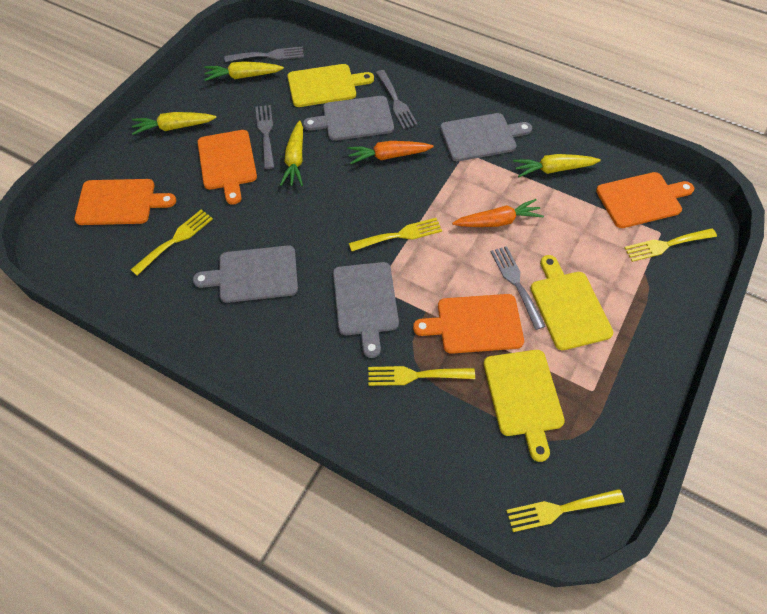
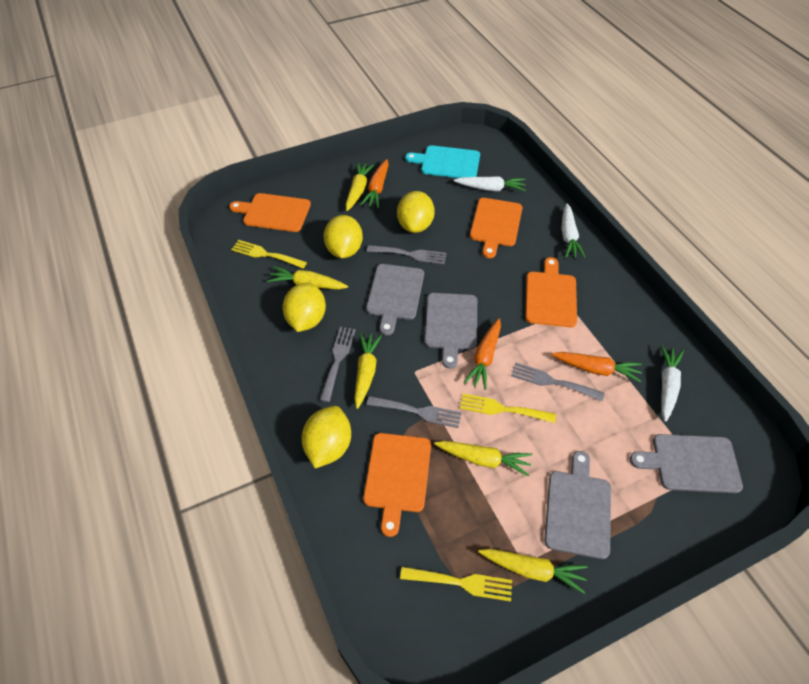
orange carrot: 2 -> 3
turquoise cutting board: 0 -> 1
white carrot: 0 -> 3
yellow carrot: 4 -> 5
yellow cutting board: 3 -> 0
yellow fork: 5 -> 3
yellow lemon: 0 -> 4

